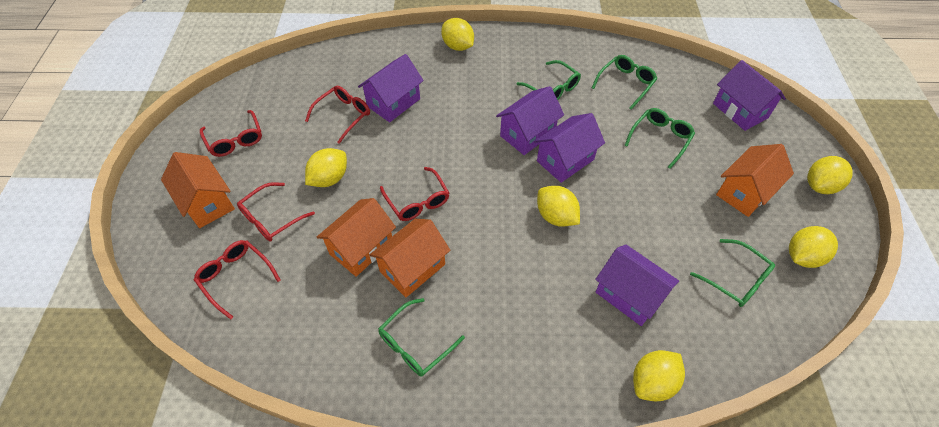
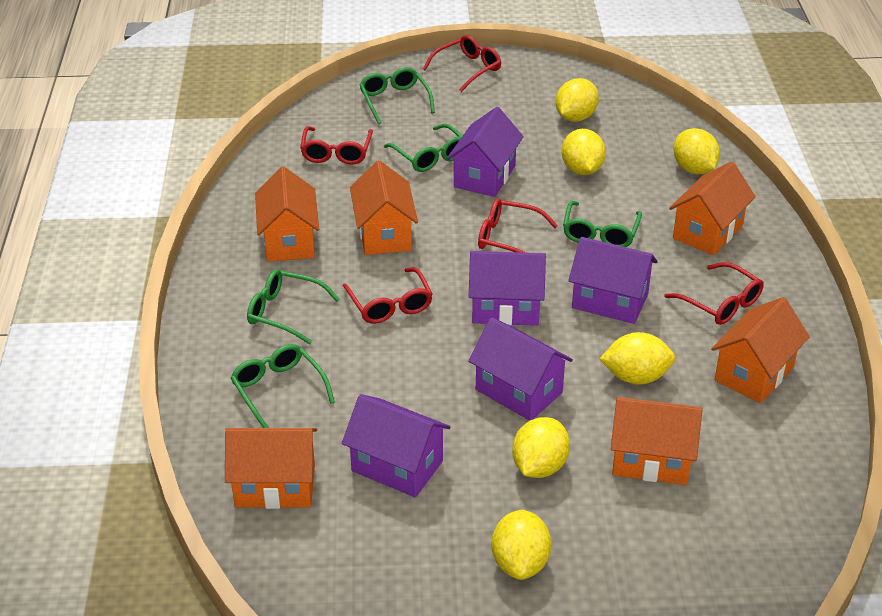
orange house: 4 -> 6

